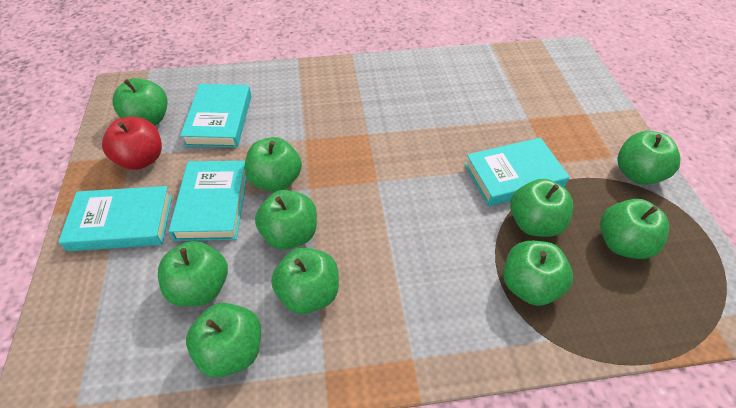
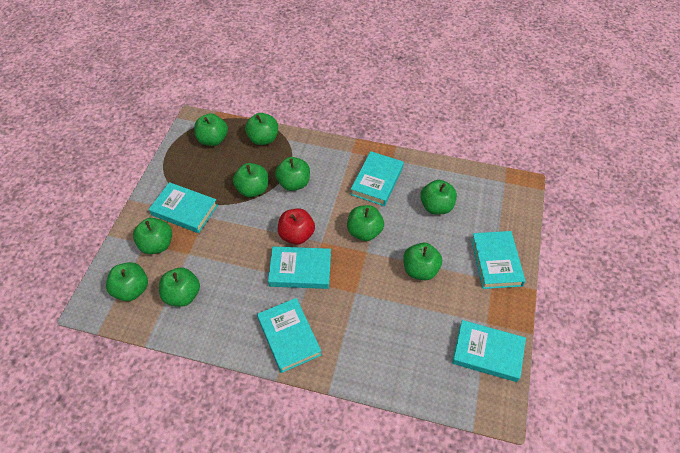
turquoise book: 4 -> 6

